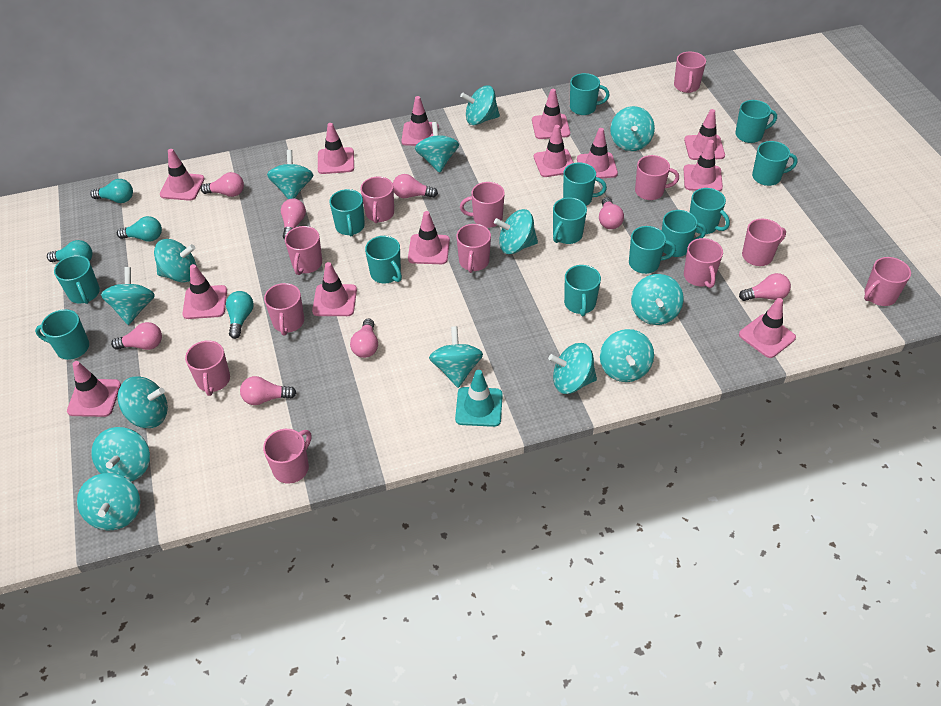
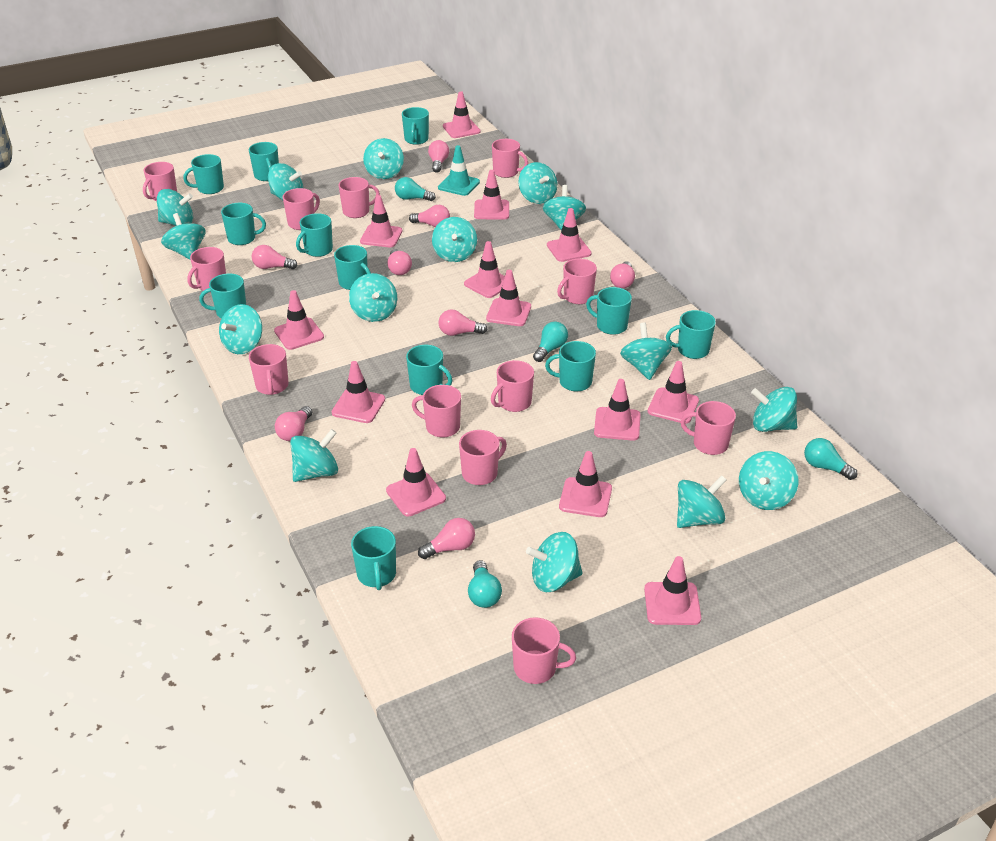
turquoise mug: 13 -> 12
turquoise spinning top: 14 -> 15

